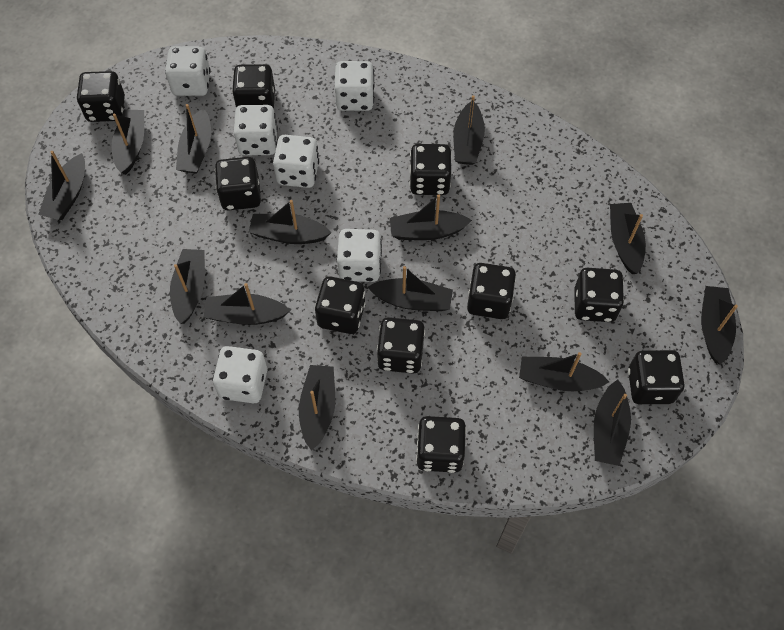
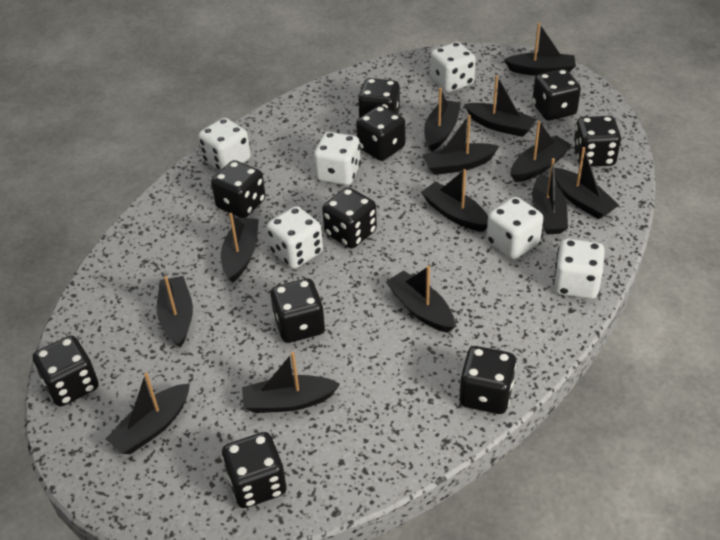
black boat: 14 -> 13

